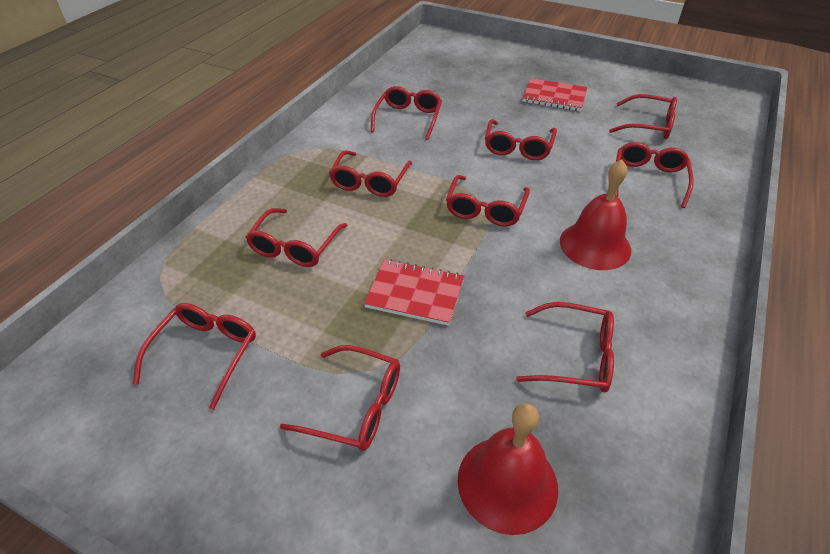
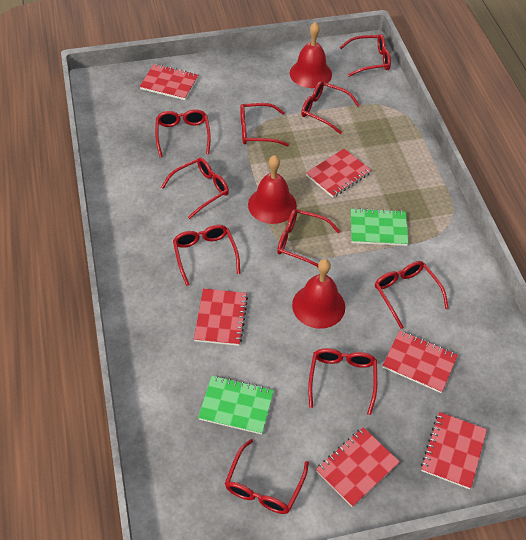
green notebook: 0 -> 2
red bell: 2 -> 3
red notebook: 2 -> 6

